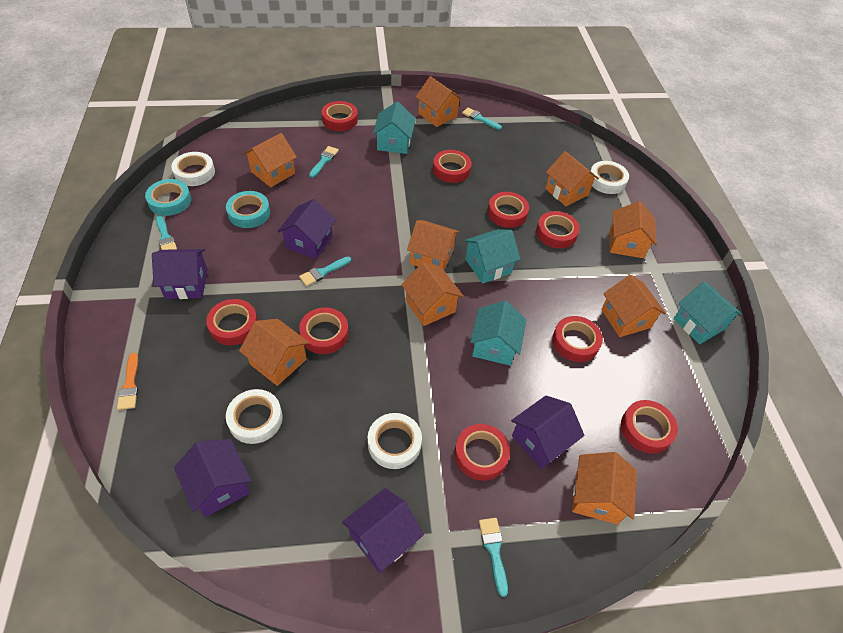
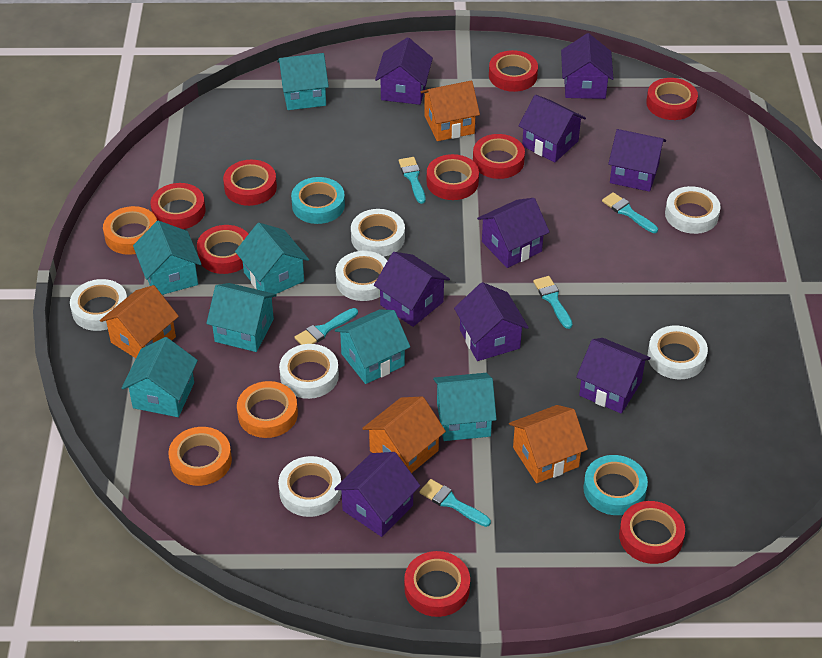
orange brush: 1 -> 0
orange house: 9 -> 4
orange tape: 0 -> 3
purple house: 5 -> 9
turquoise house: 4 -> 7
white tape: 4 -> 7

